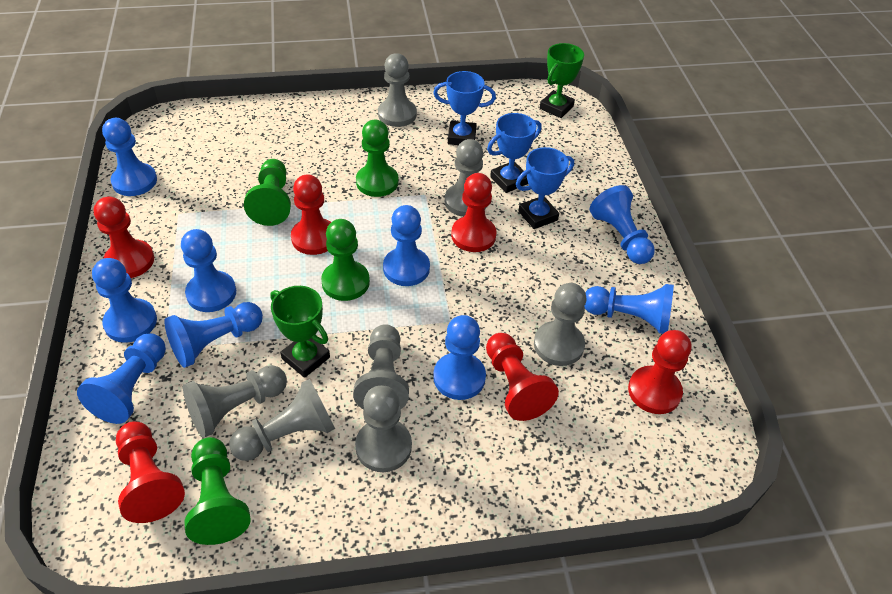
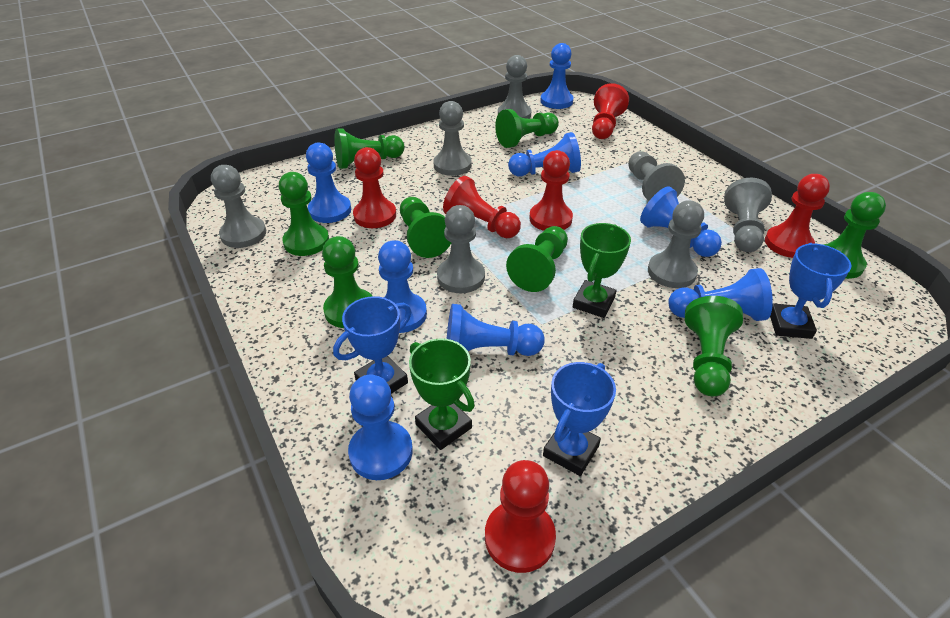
blue pawn: 9 -> 8
green pawn: 4 -> 8

